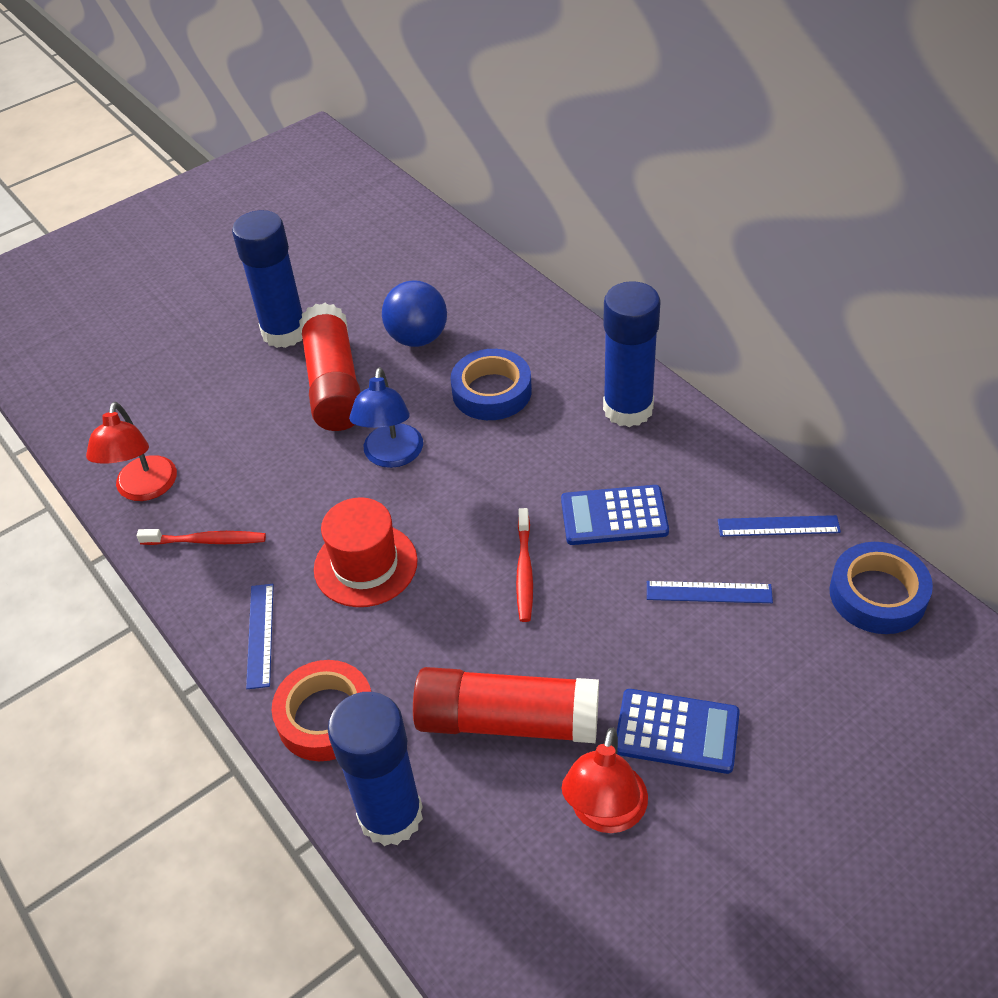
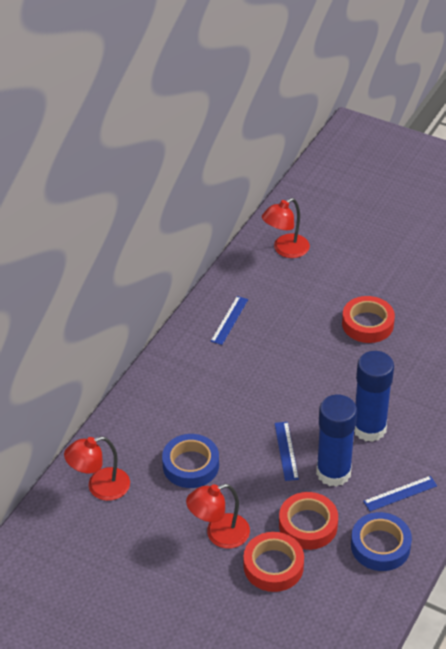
blue ball: 1 -> 0
blue calculator: 2 -> 0
blue glue stick: 3 -> 2
blue lamp: 1 -> 0
red glue stick: 2 -> 0
red hat: 1 -> 0
red lamp: 2 -> 3
red tape: 1 -> 3
red toothbrush: 2 -> 0

